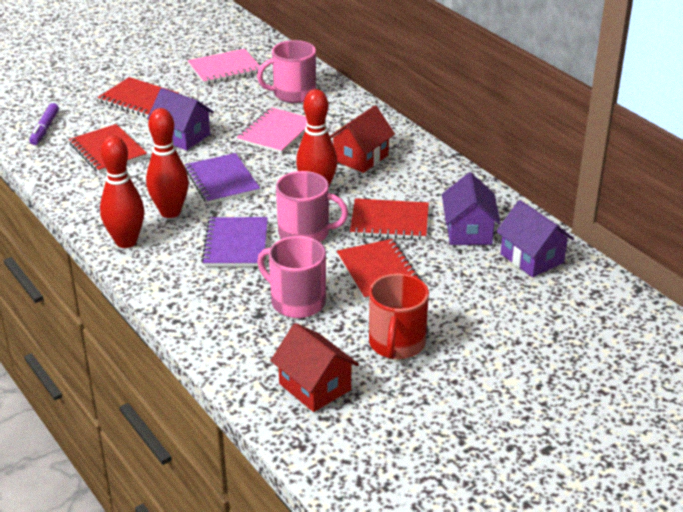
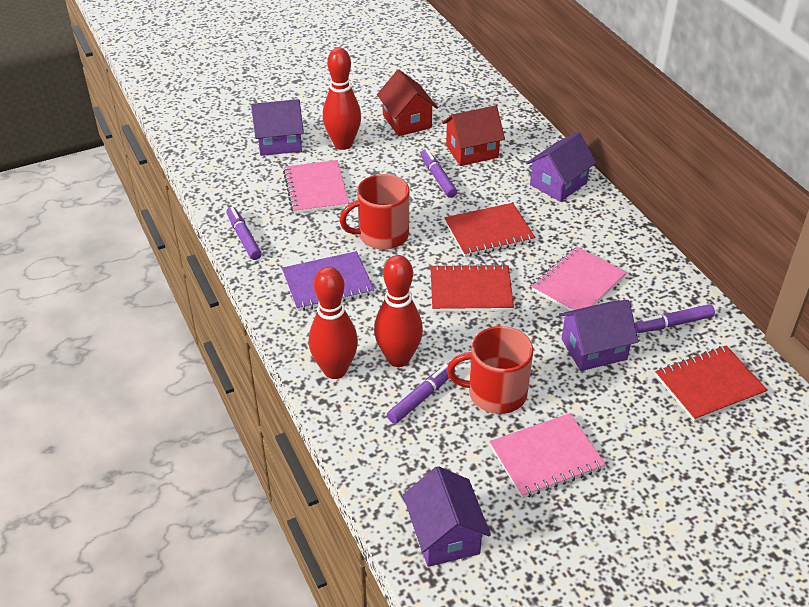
pink mug: 3 -> 0
pink notebook: 2 -> 3
purple house: 3 -> 4
purple marker: 1 -> 4
purple notebook: 2 -> 1
red mug: 1 -> 2
red notebook: 4 -> 3

